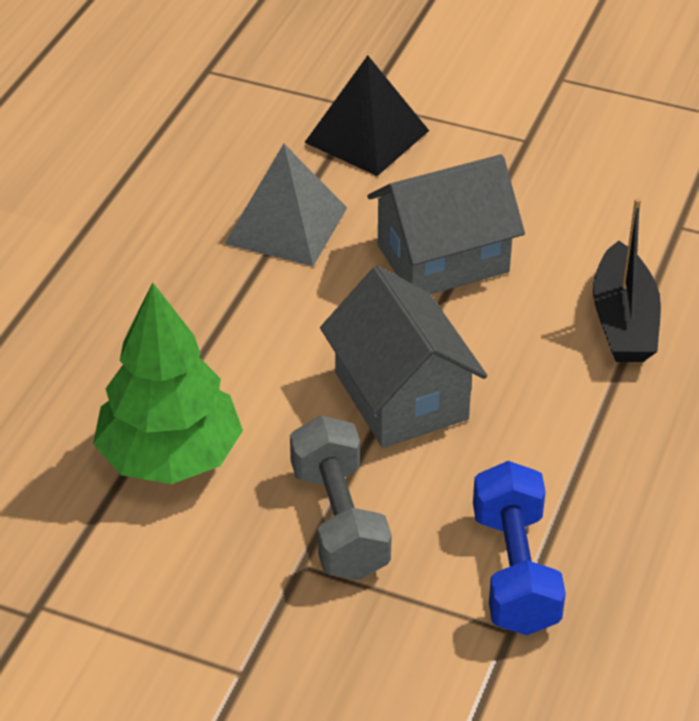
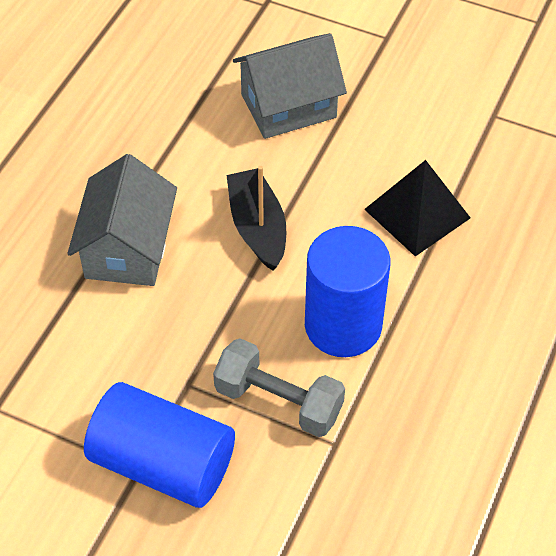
blue cylinder: 0 -> 2
blue dumbbell: 1 -> 0
green tree: 1 -> 0
grey pyramid: 1 -> 0

